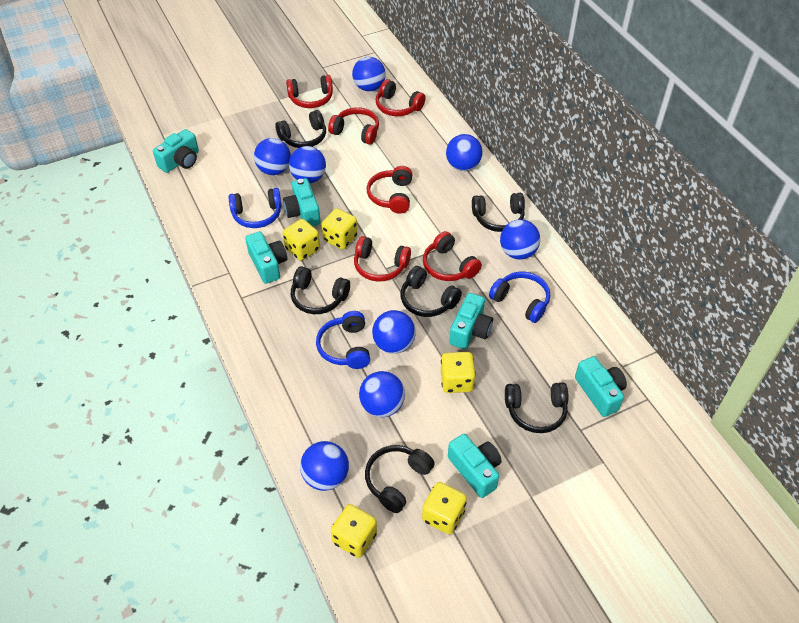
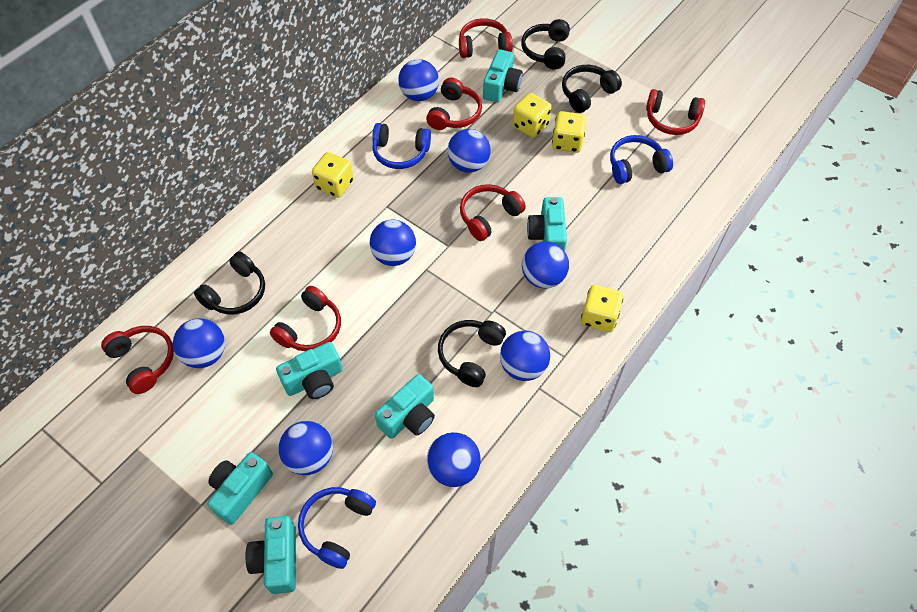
black headphones: 6 -> 4
yellow dice: 5 -> 4

